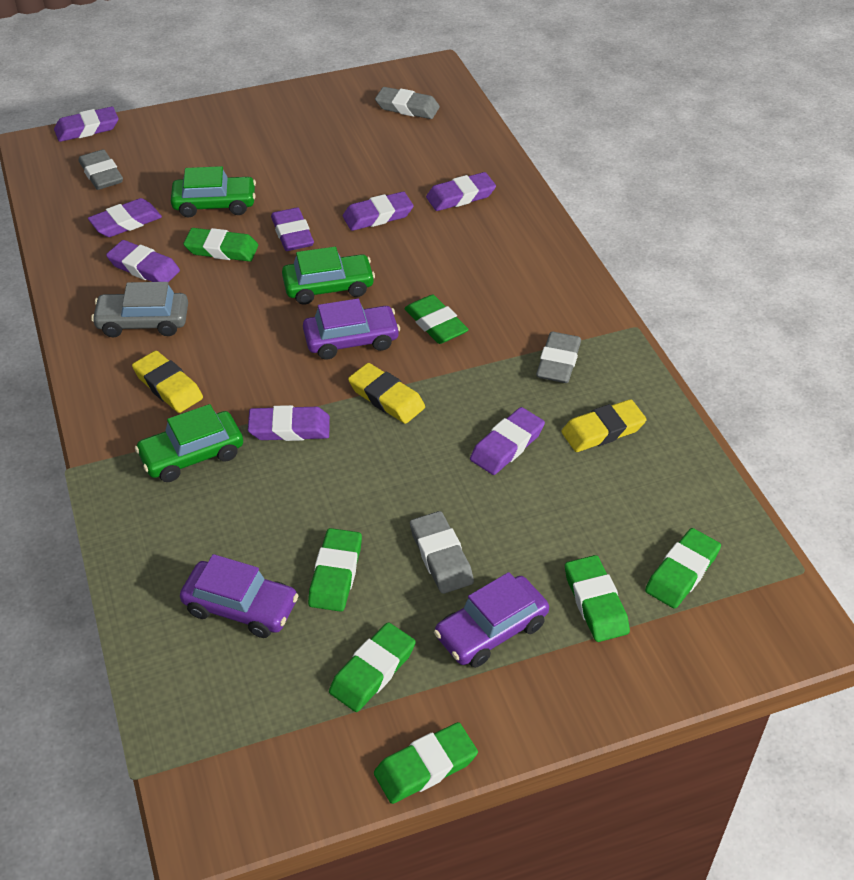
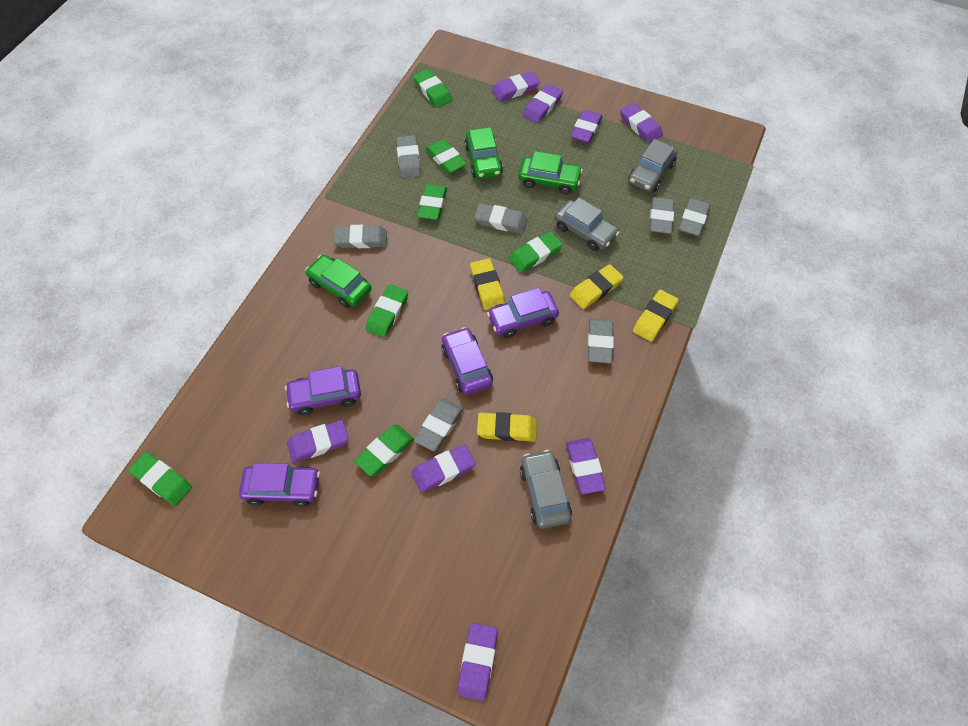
grey car: 1 -> 3
grey eraser: 4 -> 7
purple car: 3 -> 4
yellow eraser: 3 -> 4

